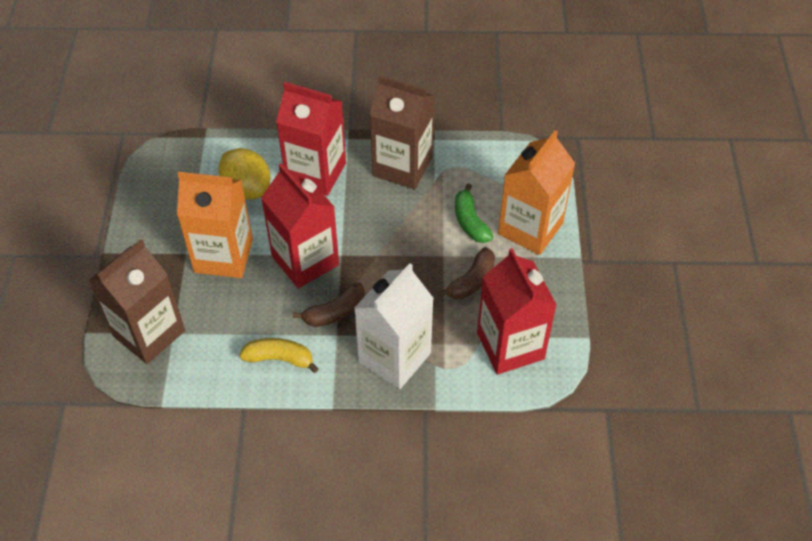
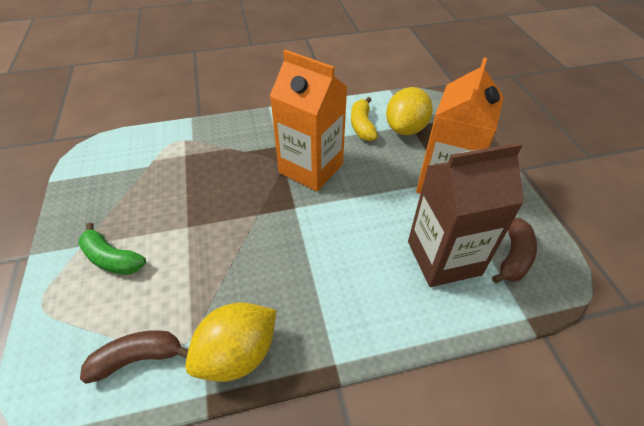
brown carton: 2 -> 1
red carton: 3 -> 0
white carton: 1 -> 0
yellow lemon: 1 -> 2

